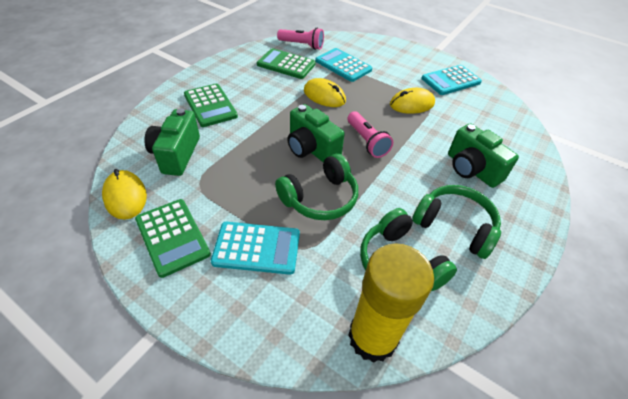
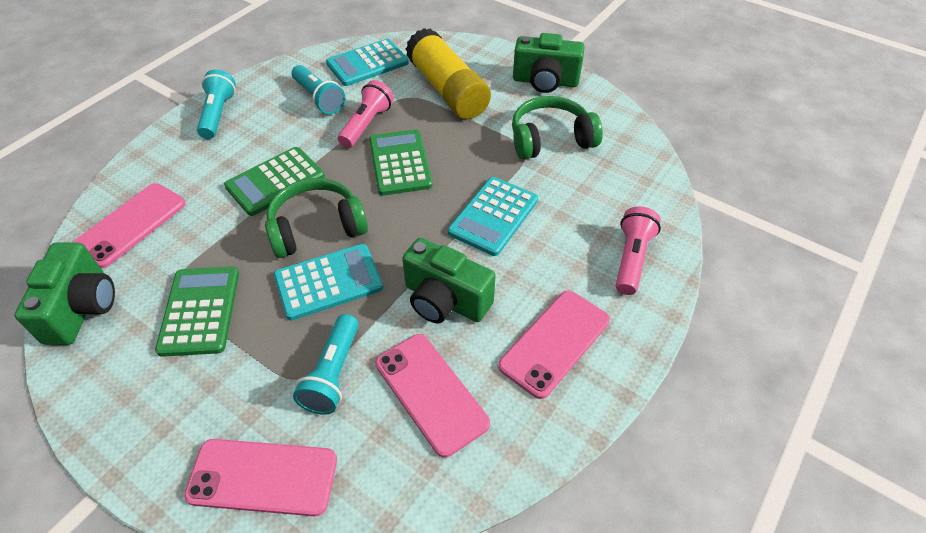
green headphones: 3 -> 2
pink phone: 0 -> 4
turquoise flashlight: 0 -> 3
yellow mouse: 3 -> 0

